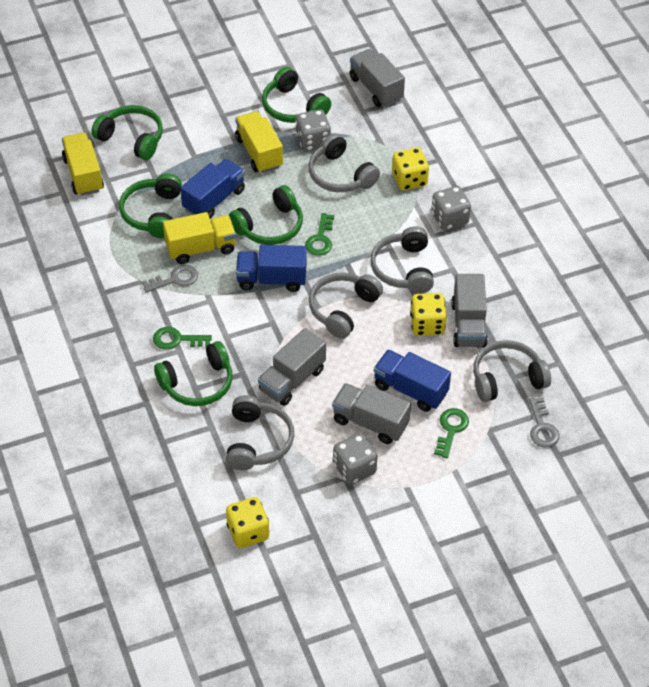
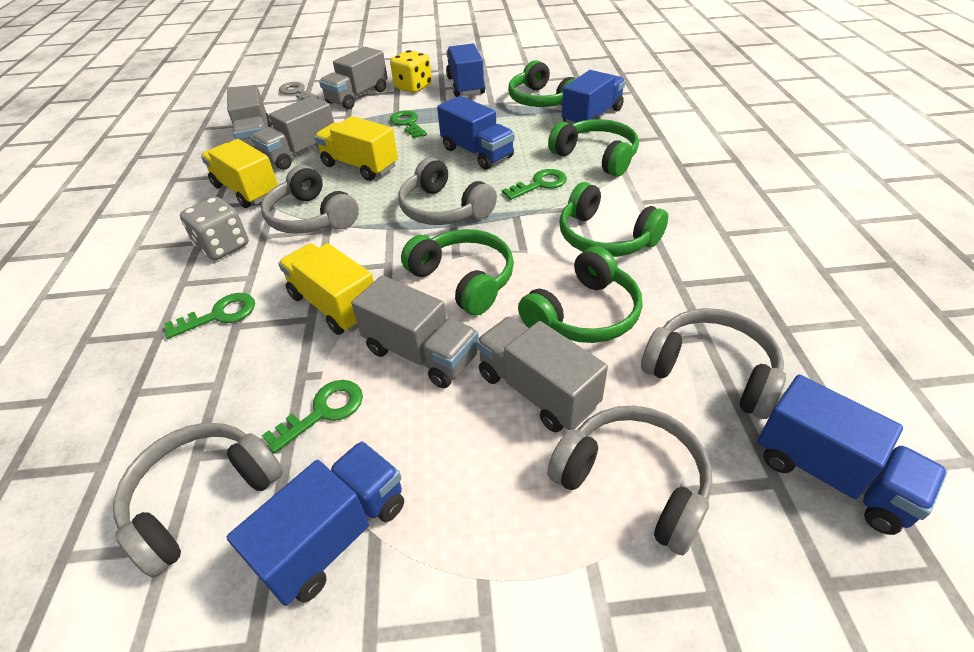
blue truck: 3 -> 5
green key: 3 -> 4
grey dice: 3 -> 1
grey key: 2 -> 1
grey truck: 4 -> 5
yellow dice: 3 -> 1

